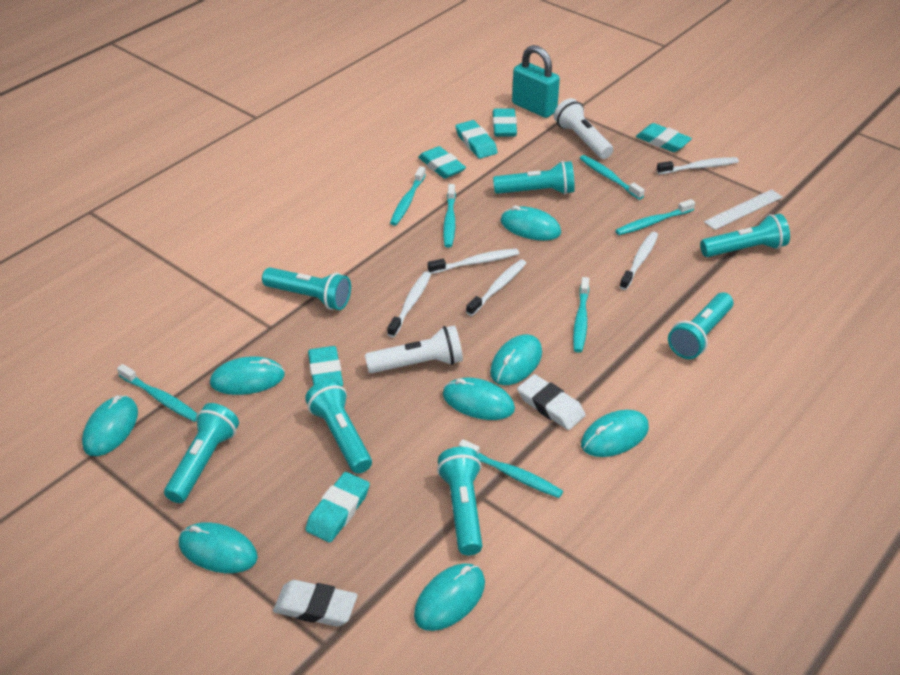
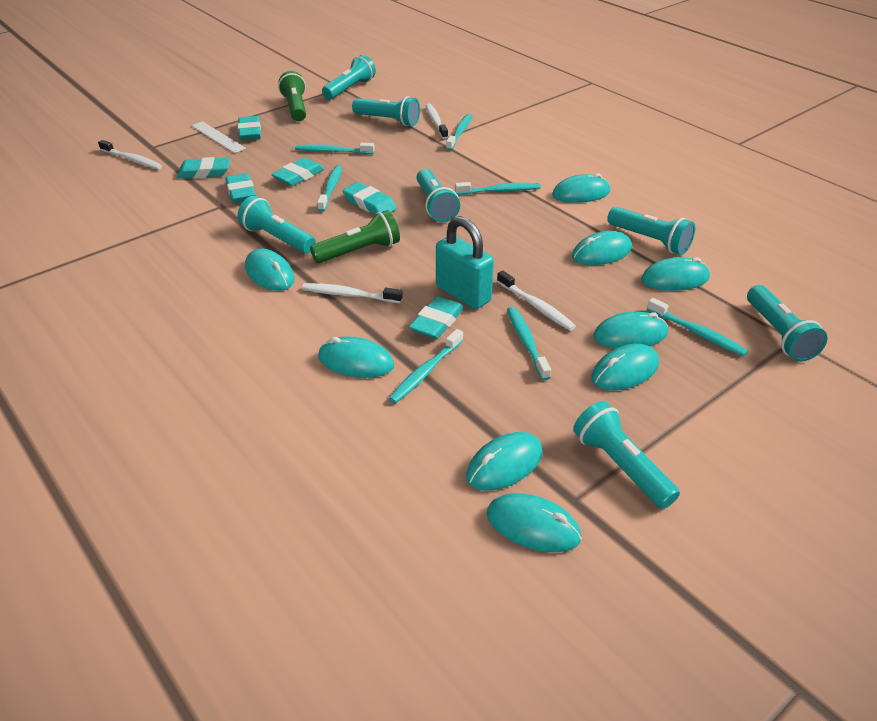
green flashlight: 0 -> 2
turquoise mouse: 8 -> 9
white eraser: 2 -> 0
white flashlight: 2 -> 0
white toothbrush: 5 -> 4

